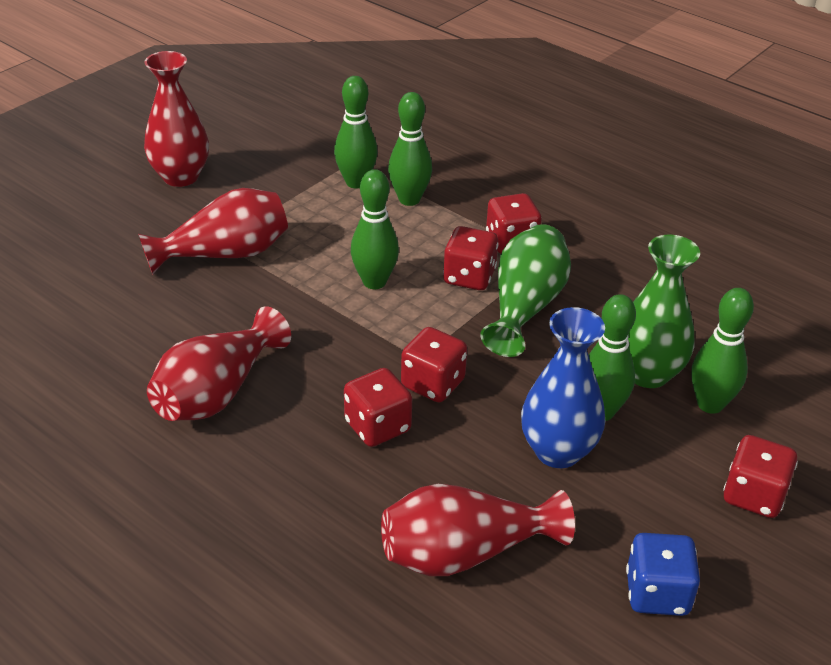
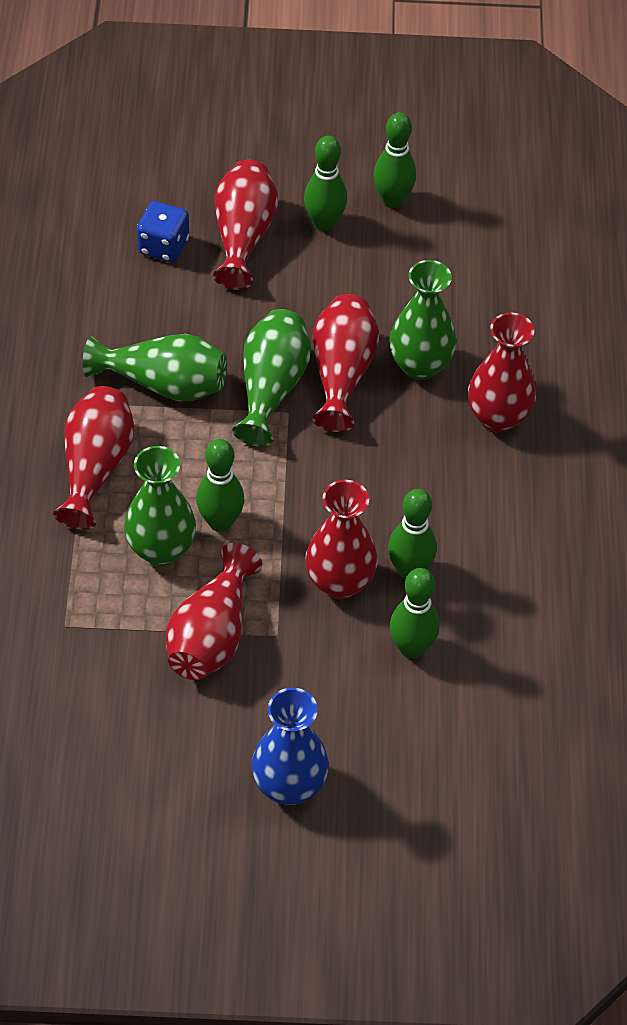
green vase: 2 -> 4
red dice: 5 -> 0
red vase: 4 -> 6

